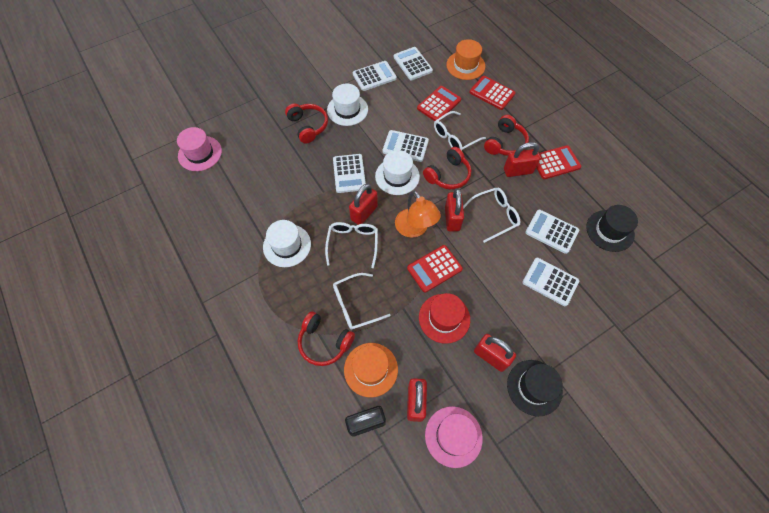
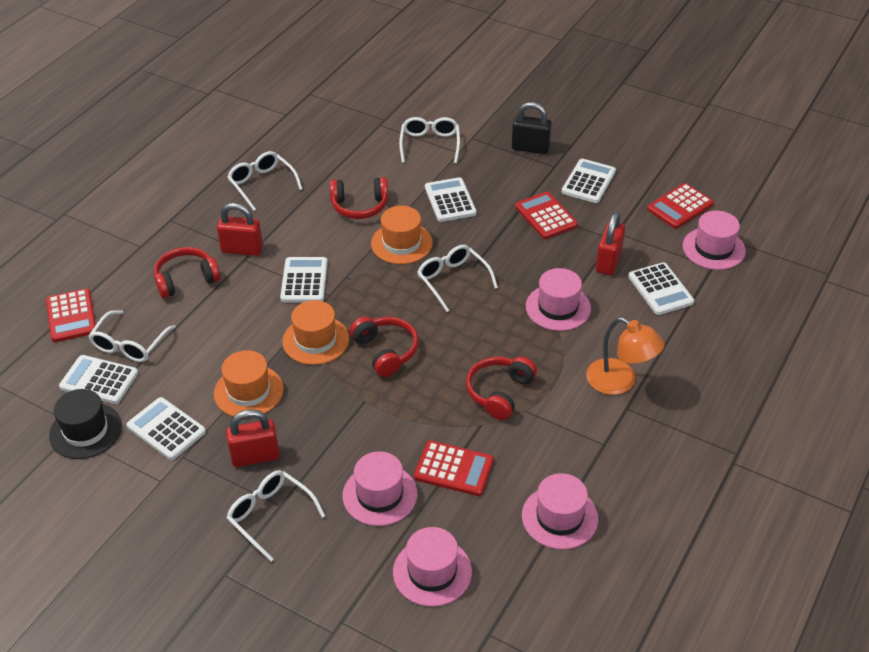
black hat: 2 -> 1
orange hat: 2 -> 3
pink hat: 2 -> 5
red hat: 1 -> 0
red padlock: 5 -> 3
white glasses: 4 -> 5
white hat: 3 -> 0

